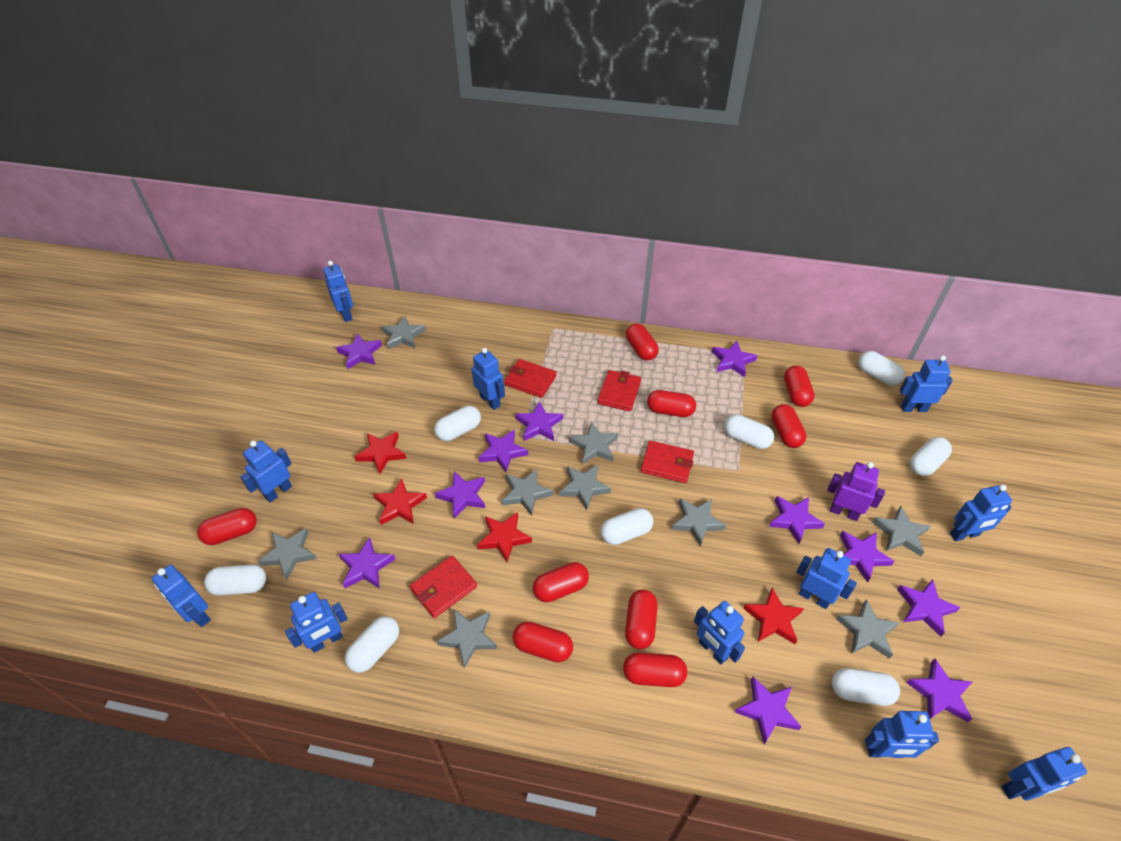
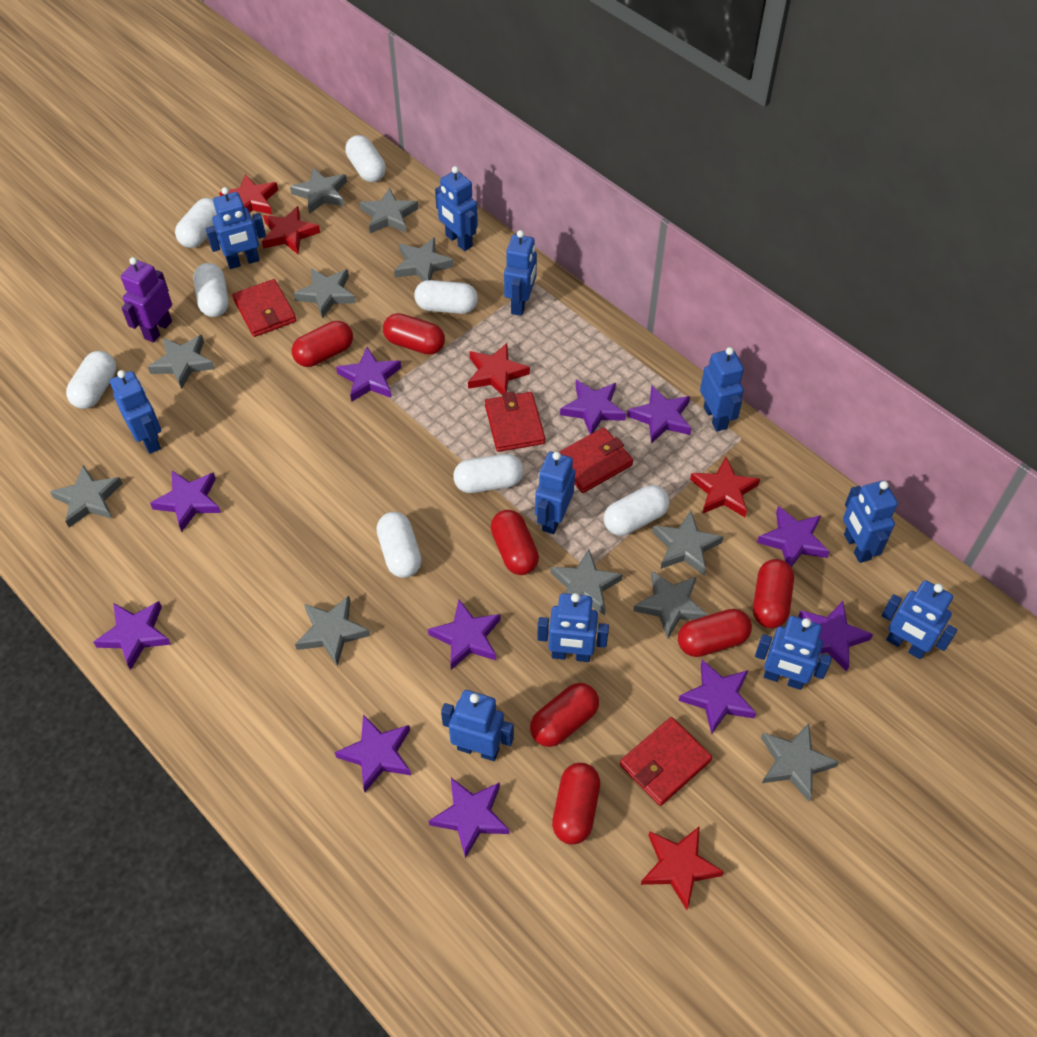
grey star: 9 -> 11
red capsule: 9 -> 7
red star: 4 -> 5

